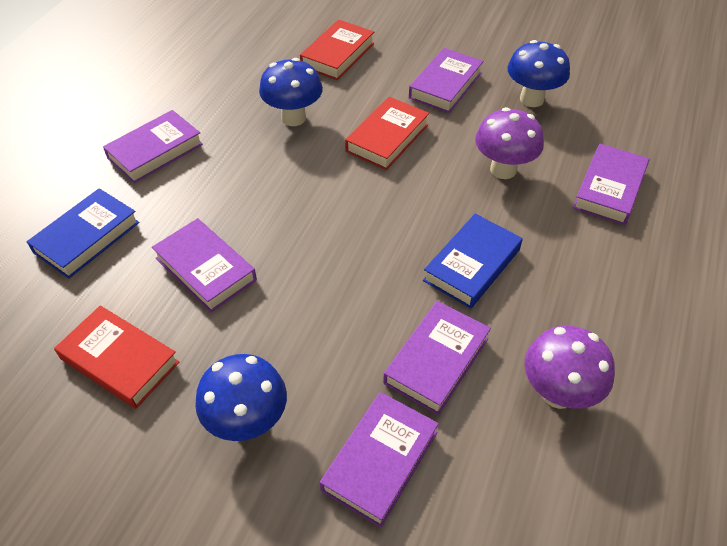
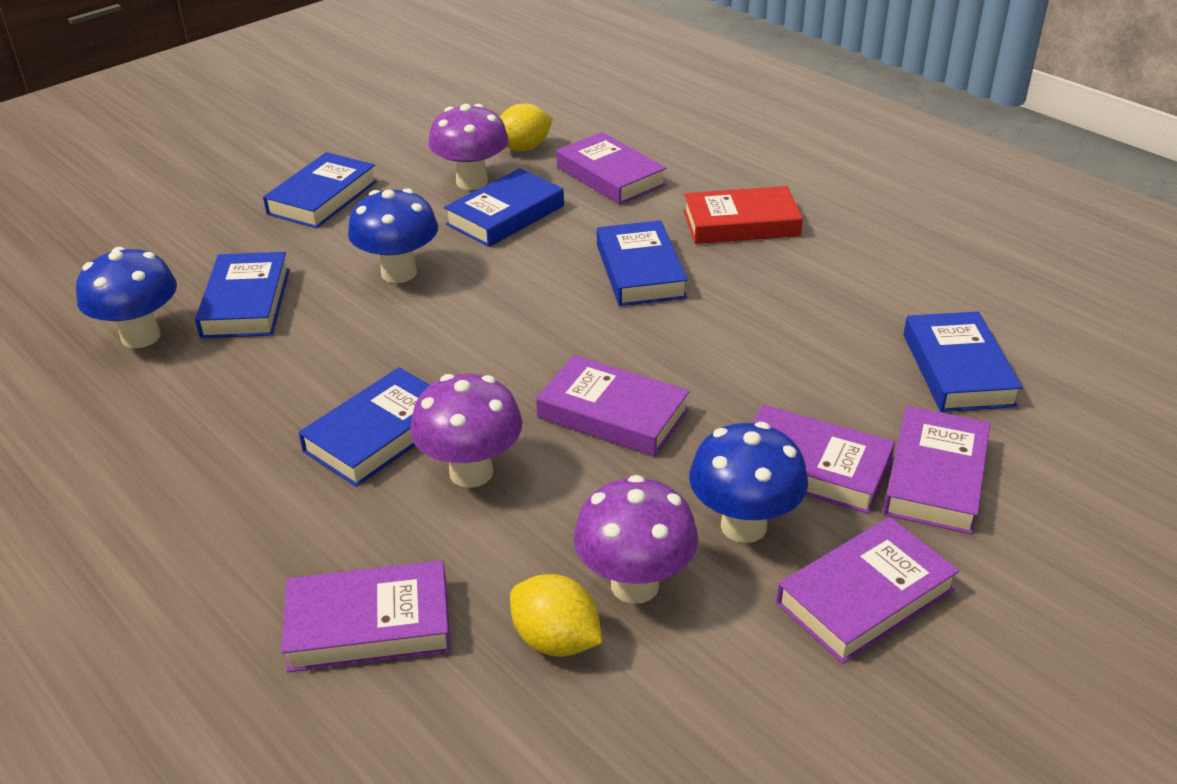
blue book: 2 -> 6
purple mushroom: 2 -> 3
red book: 3 -> 1
yellow lemon: 0 -> 2

